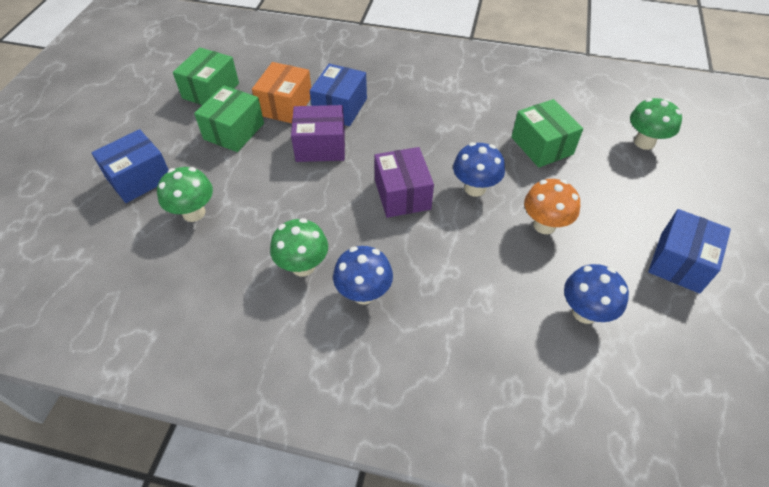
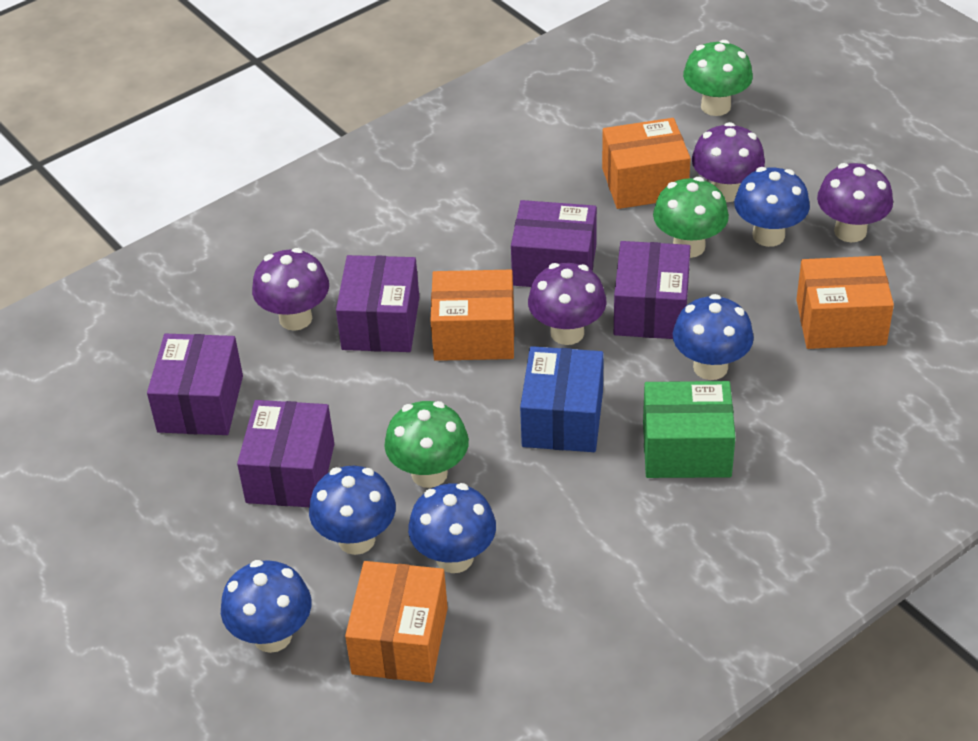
blue box: 3 -> 1
blue mushroom: 3 -> 5
green box: 3 -> 1
orange box: 1 -> 4
orange mushroom: 1 -> 0
purple box: 2 -> 5
purple mushroom: 0 -> 4

